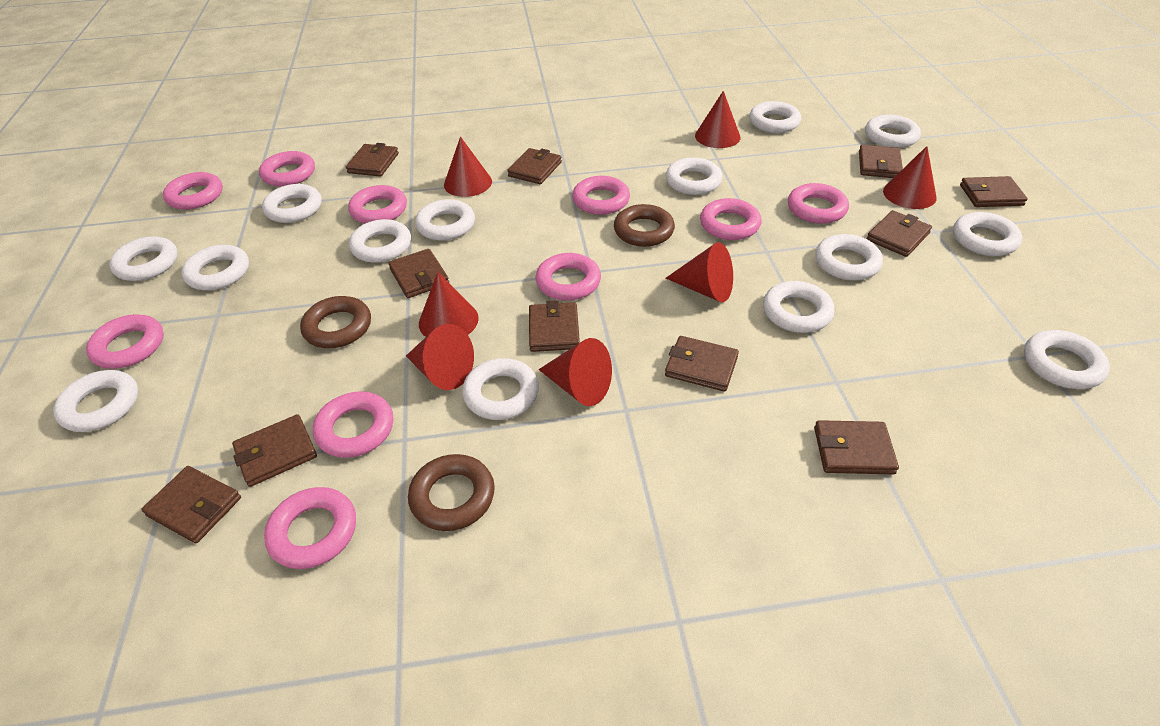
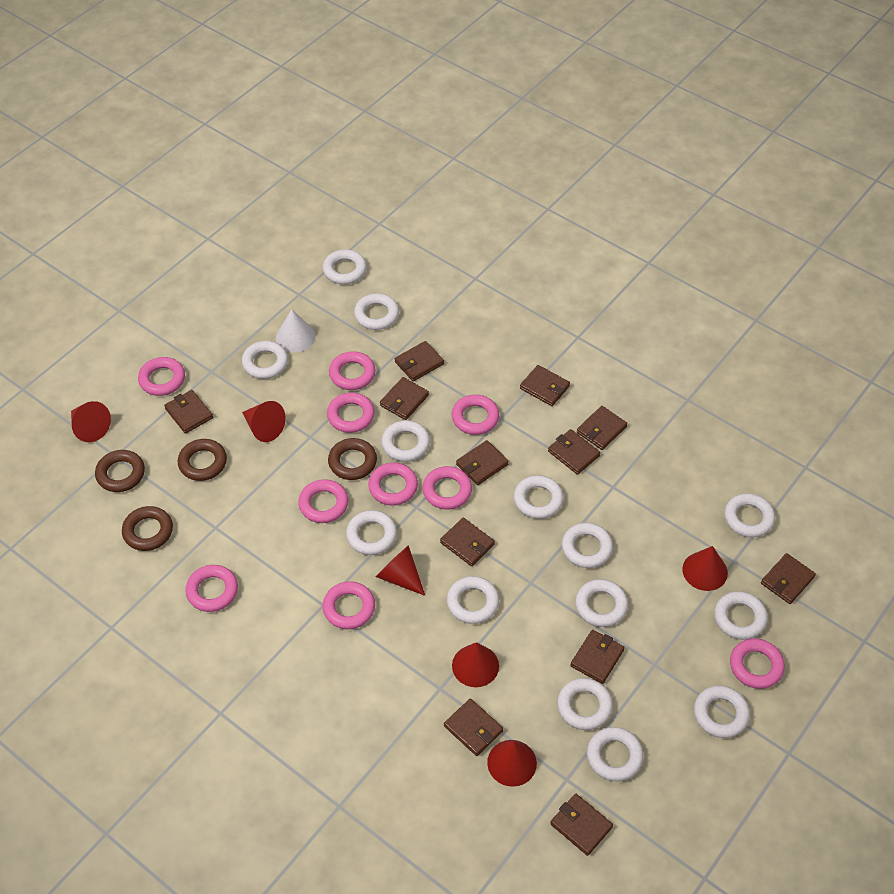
brown ring: 3 -> 4
brown wallet: 11 -> 12
red cone: 7 -> 6
white cone: 0 -> 1

